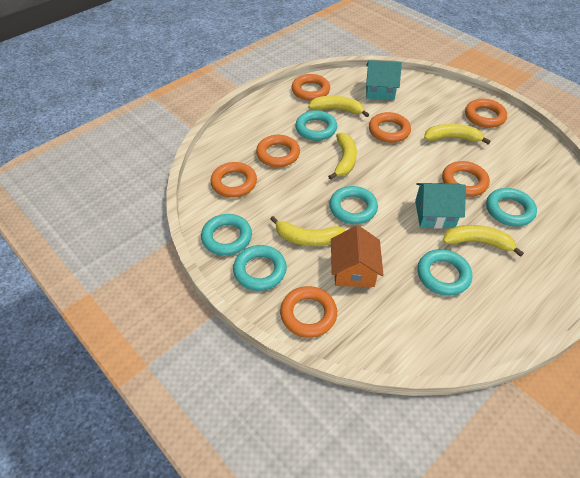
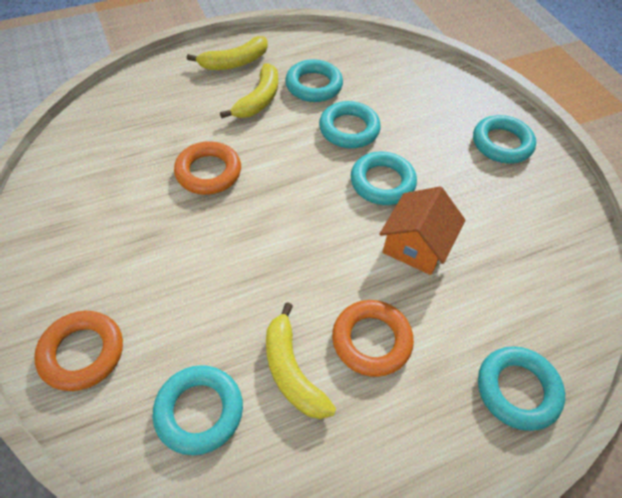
orange ring: 7 -> 3
turquoise house: 2 -> 0
yellow banana: 5 -> 3

